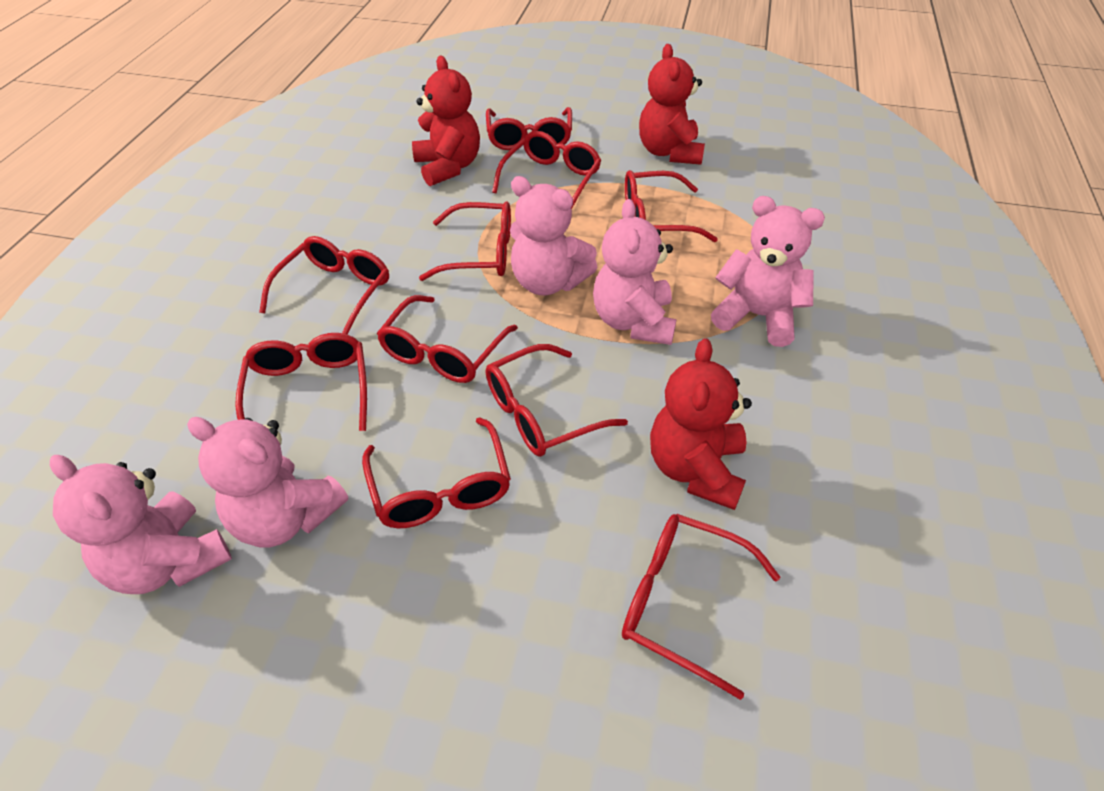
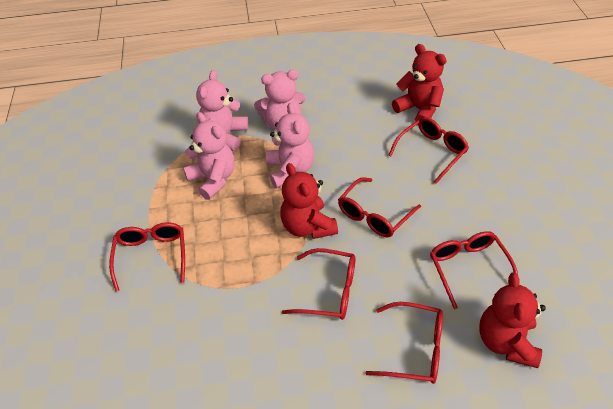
pink teddy bear: 5 -> 4
red glasses: 10 -> 6

